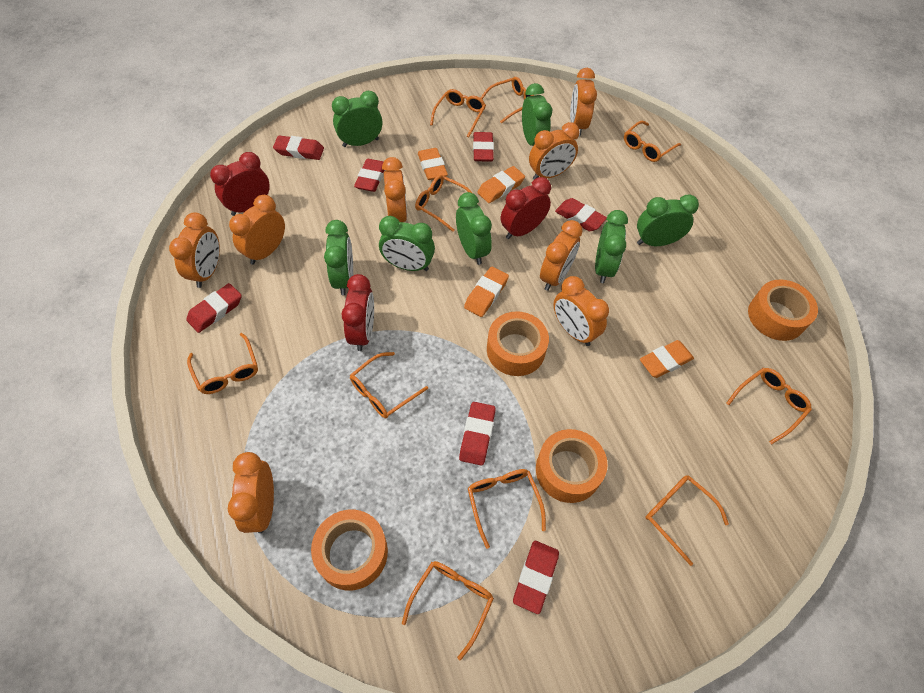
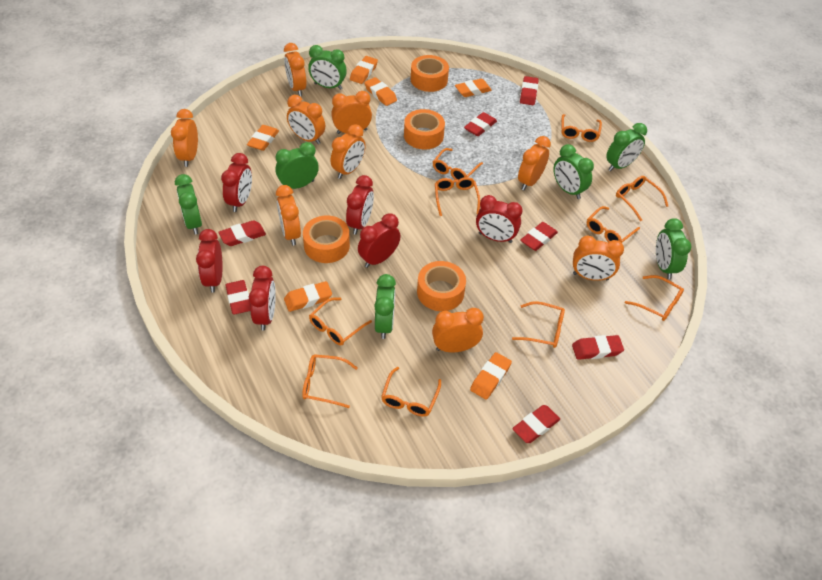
orange clock: 8 -> 9
orange eraser: 4 -> 6
red clock: 3 -> 6

